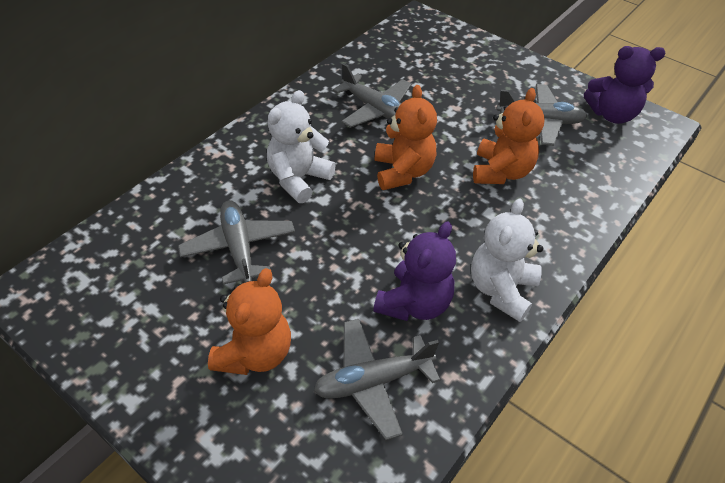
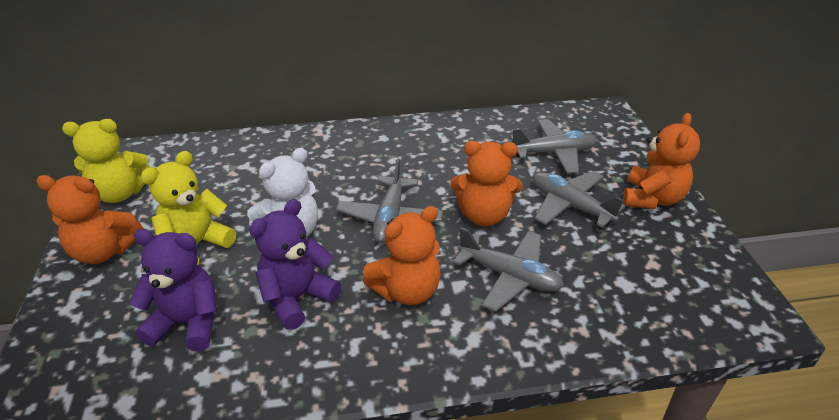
orange teddy bear: 3 -> 4
white teddy bear: 2 -> 1
yellow teddy bear: 0 -> 2

